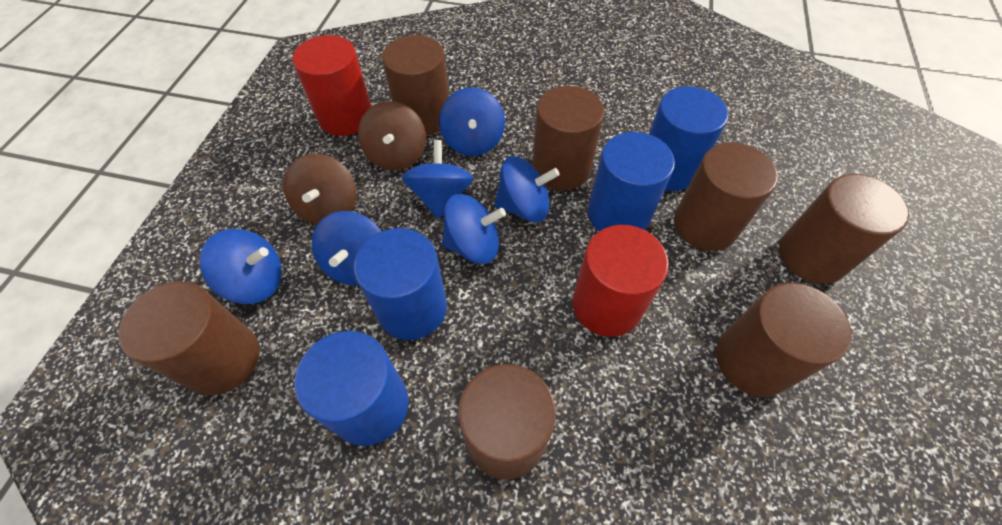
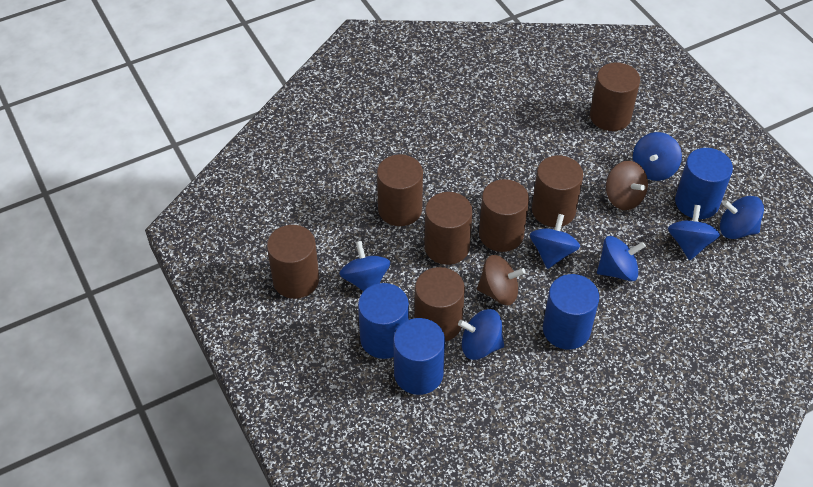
blue spinning top: 6 -> 7
red cylinder: 2 -> 0

